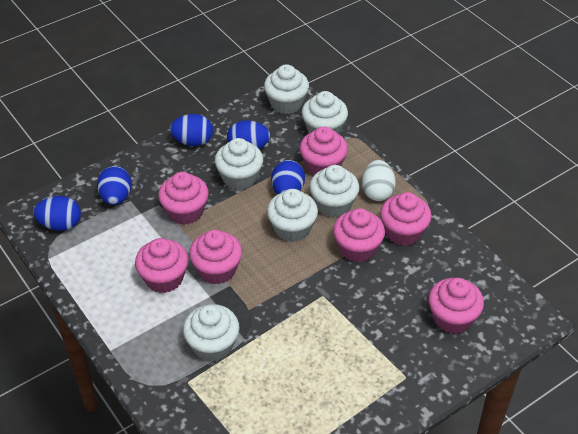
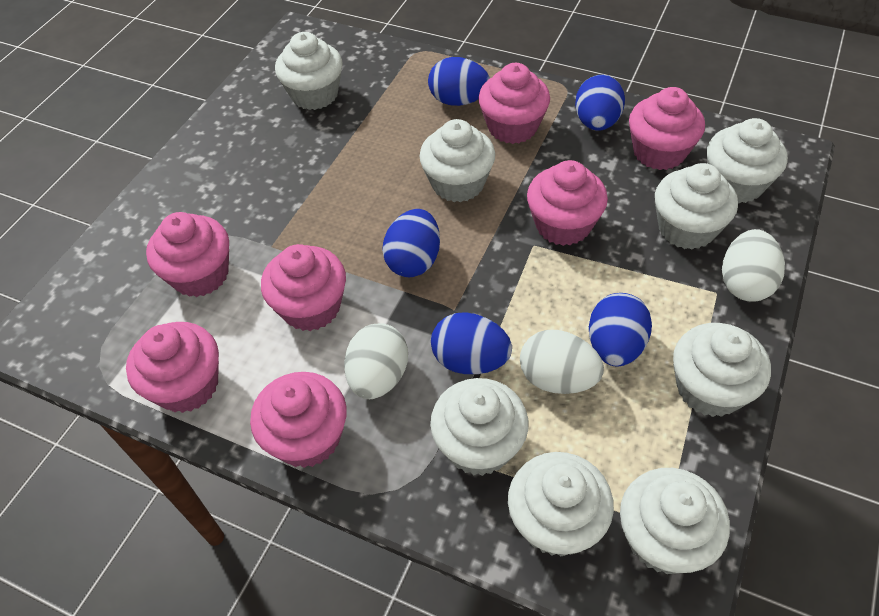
white cupcake: 6 -> 8
white egg: 1 -> 3

